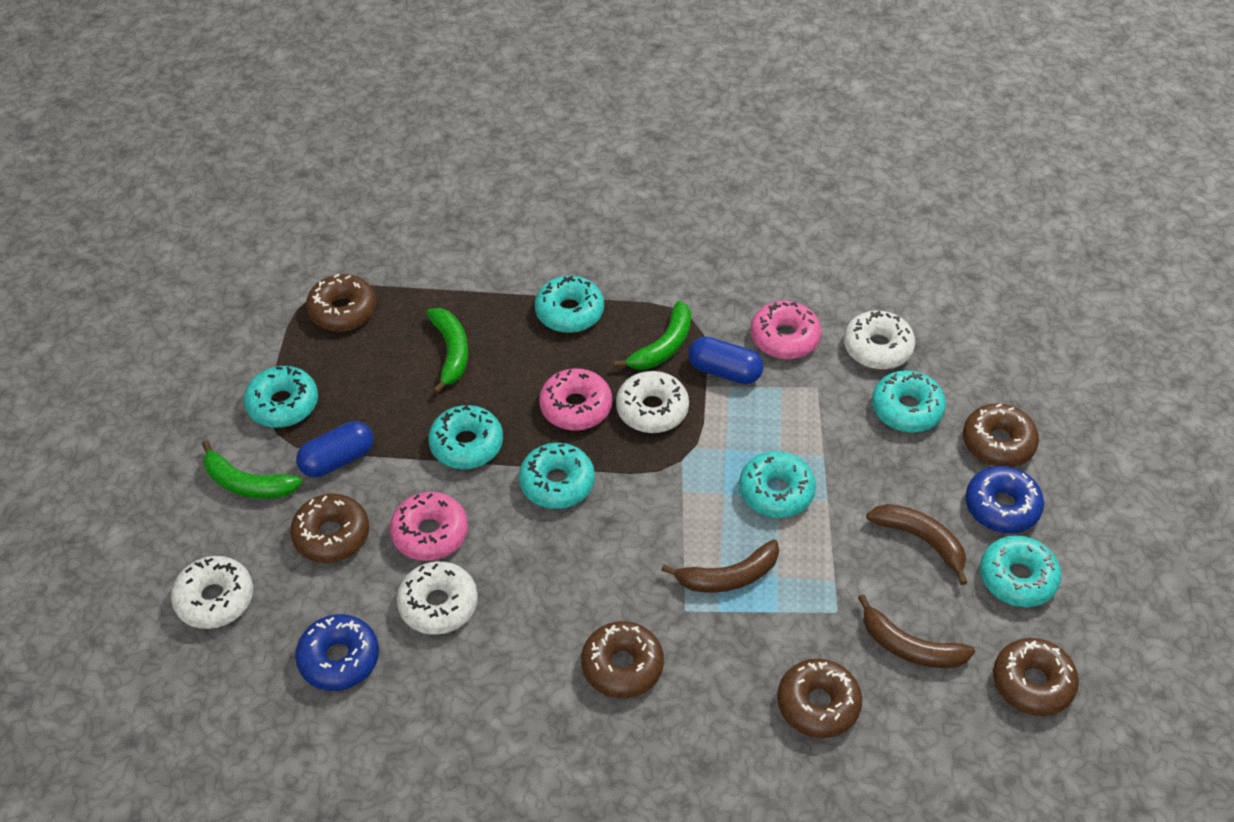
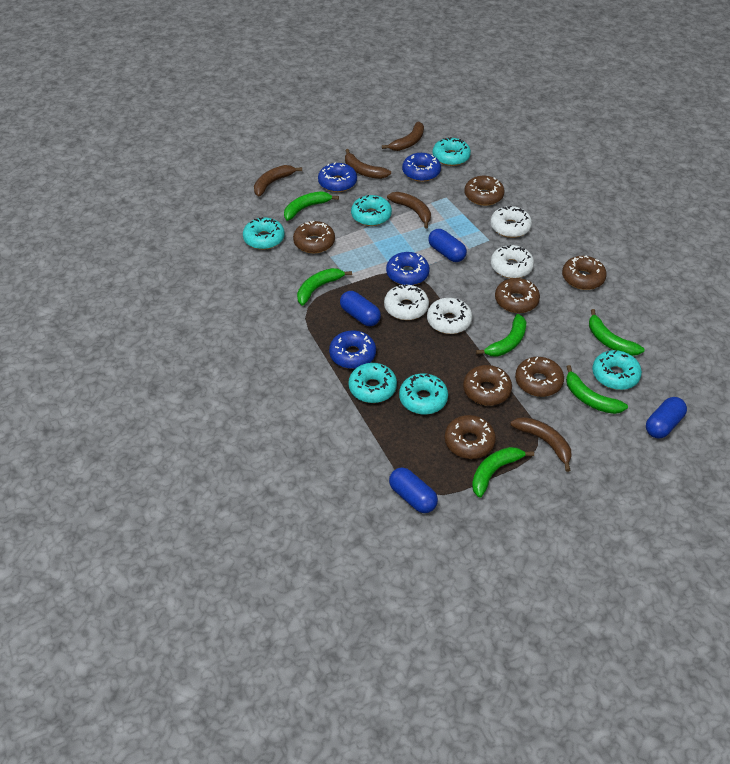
blue capsule: 2 -> 4
blue donut: 2 -> 4
brown banana: 3 -> 5
brown donut: 6 -> 7
green banana: 3 -> 6
pink donut: 3 -> 0
turquoise donut: 7 -> 6

